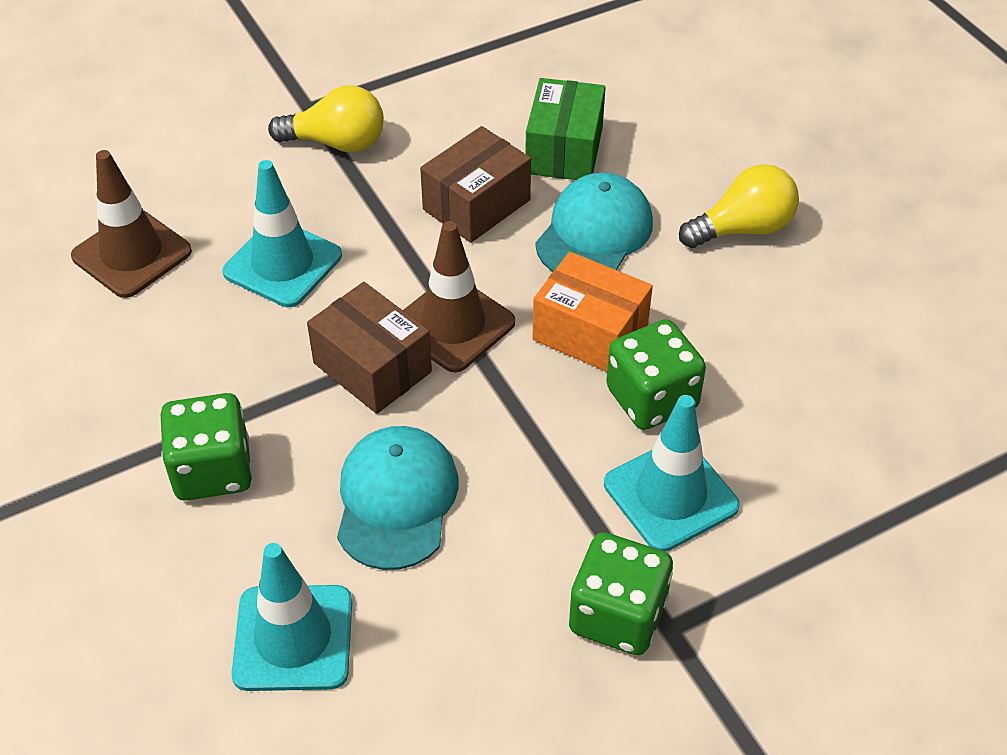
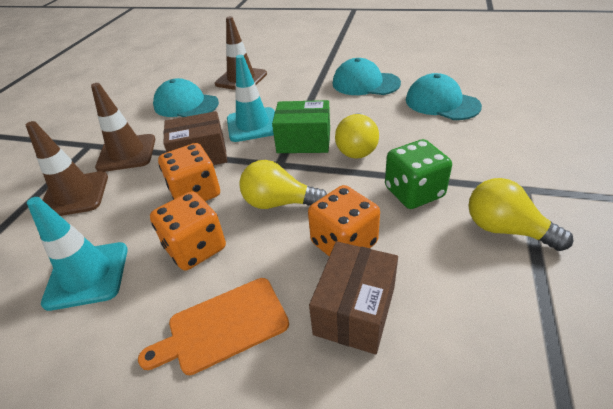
brown traffic cone: 2 -> 3
green dice: 3 -> 1
orange box: 1 -> 0
orange cutting board: 0 -> 1
orange dice: 0 -> 3
turquoise cap: 2 -> 3
turquoise traffic cone: 3 -> 2
yellow light bulb: 2 -> 3

